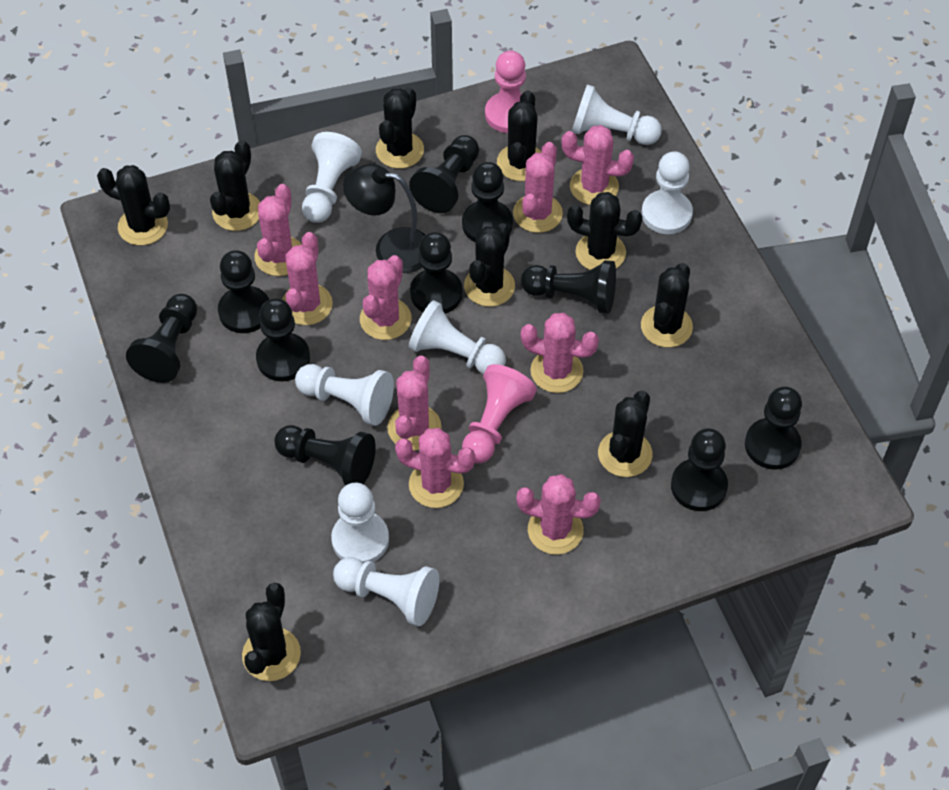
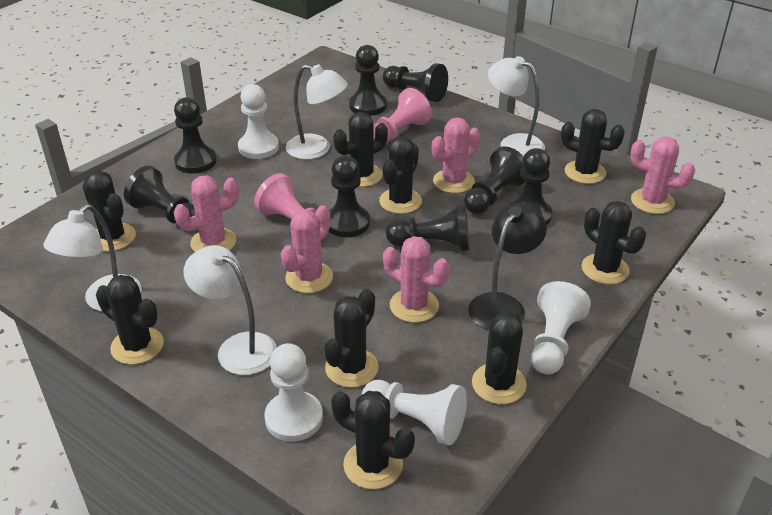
black pawn: 10 -> 8
pink cactus: 9 -> 5
white lamp: 0 -> 4
white pawn: 7 -> 4

